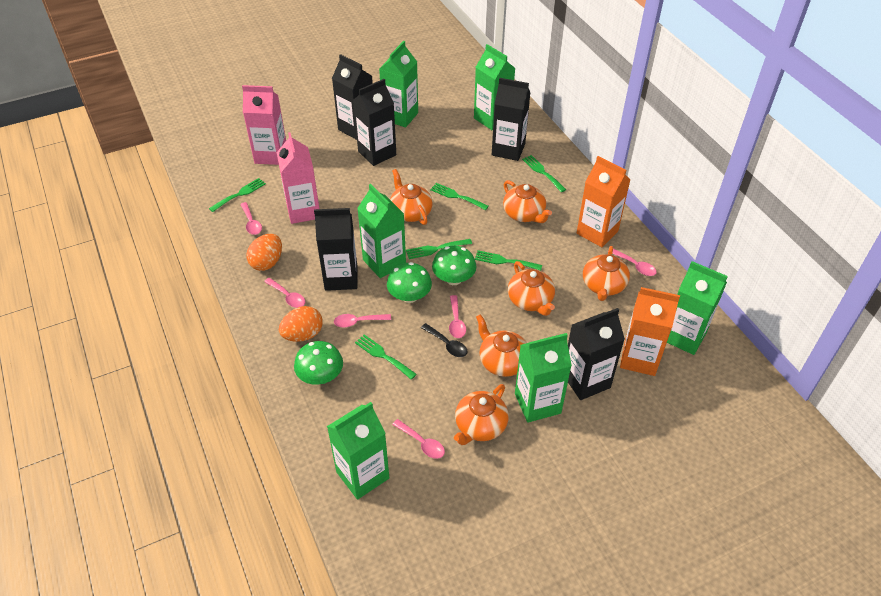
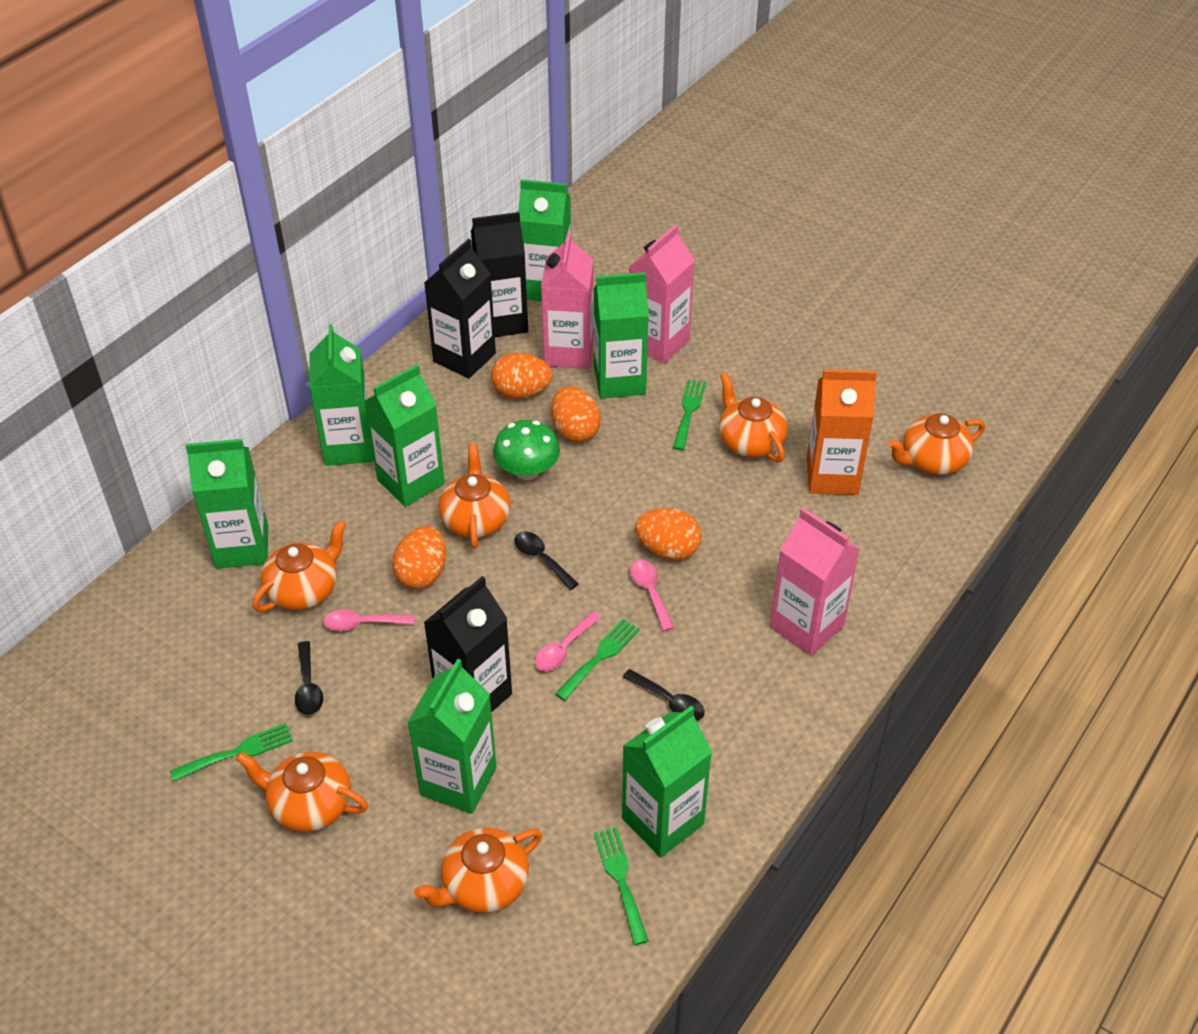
black carton: 5 -> 3
black spoon: 1 -> 3
green carton: 6 -> 7
green fork: 6 -> 4
green mushroom: 3 -> 1
orange carton: 2 -> 1
orange egg: 2 -> 4
pink carton: 2 -> 3
pink spoon: 6 -> 3

